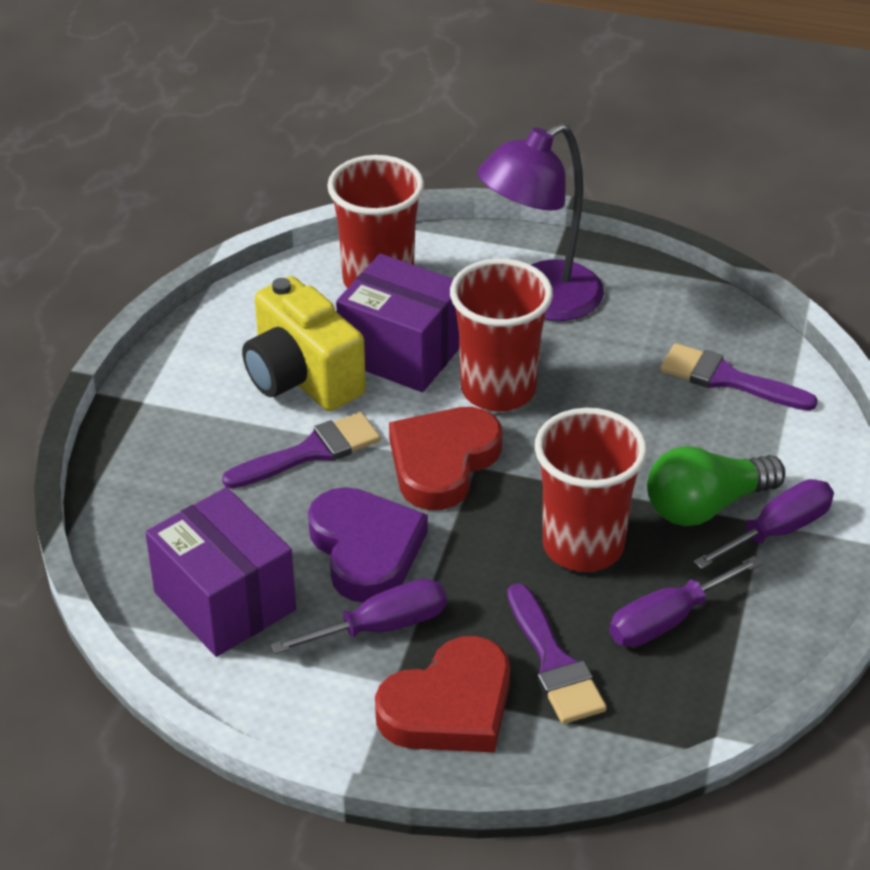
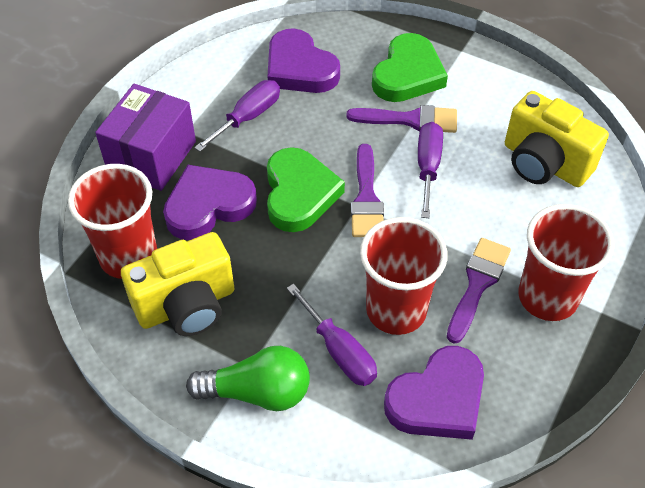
green heart: 0 -> 2
purple box: 2 -> 1
purple heart: 1 -> 3
purple lamp: 1 -> 0
red heart: 2 -> 0
yellow camera: 1 -> 2

